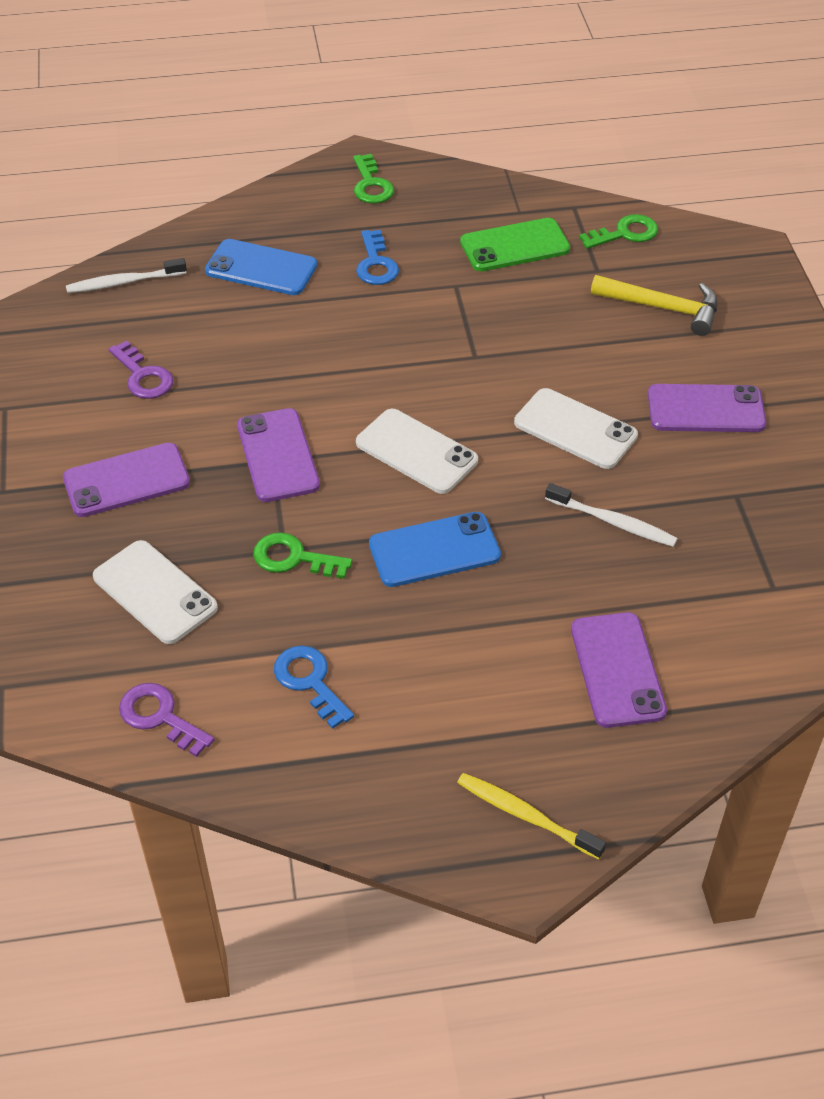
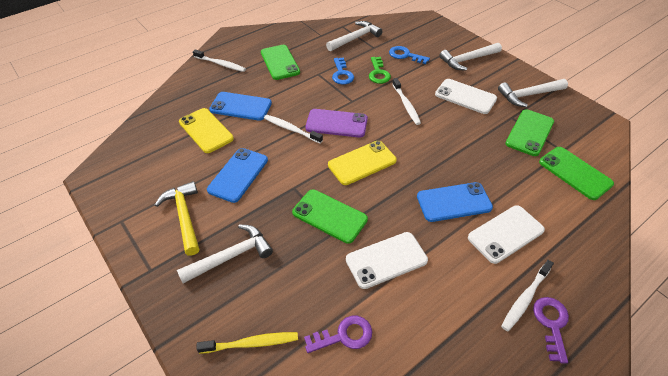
blue phone: 2 -> 3
green key: 3 -> 1
green phone: 1 -> 4
purple phone: 4 -> 1
white hammer: 0 -> 4
white toothbrush: 2 -> 4
yellow phone: 0 -> 2

